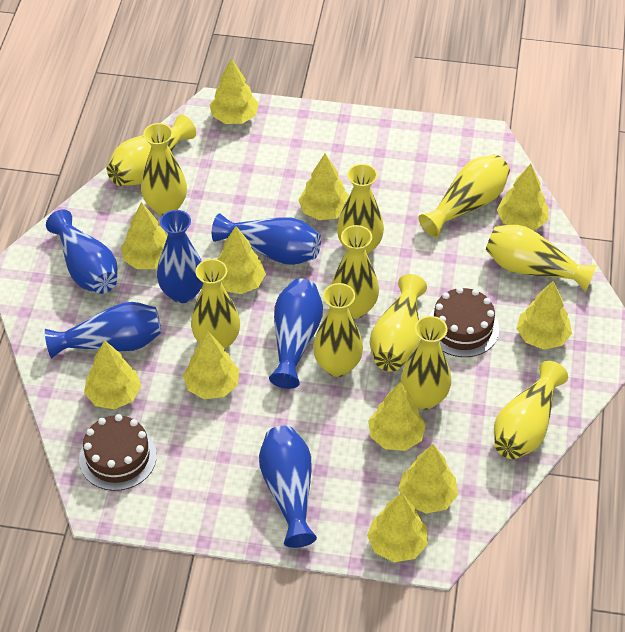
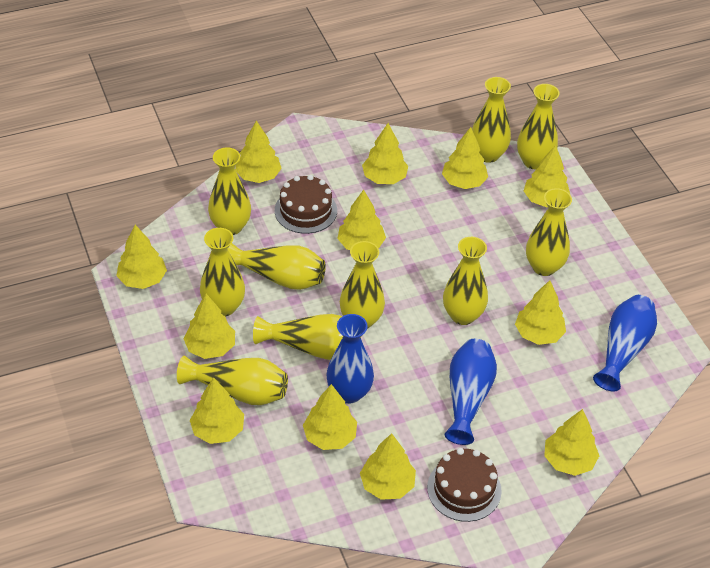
blue vase: 6 -> 3
yellow tree: 11 -> 12
yellow vase: 11 -> 10

